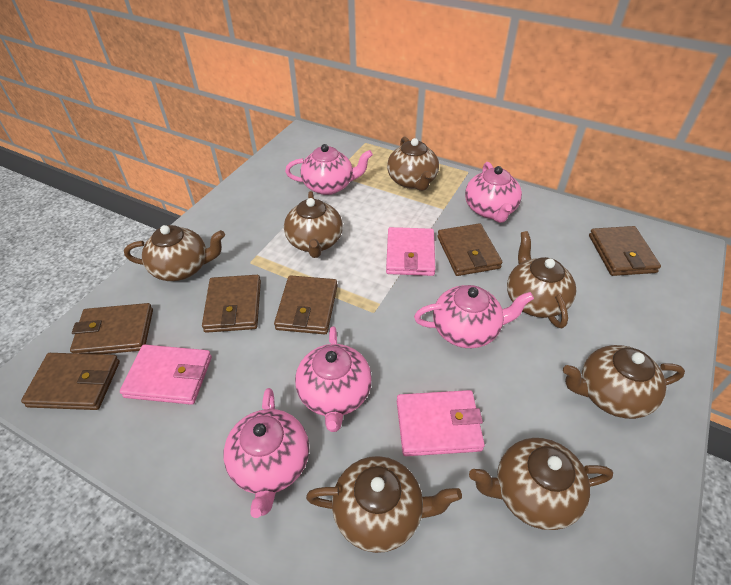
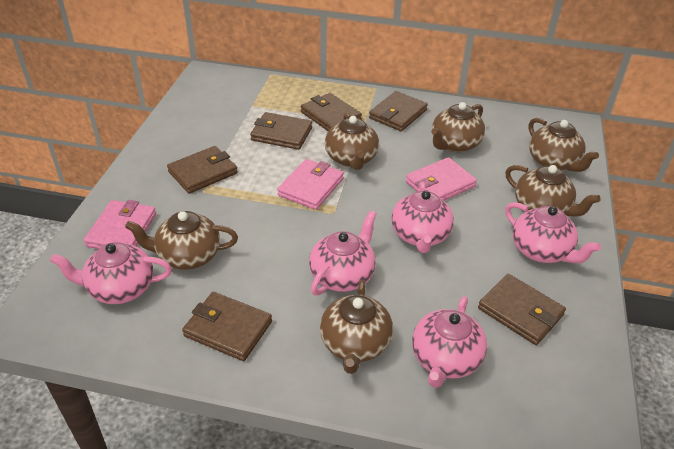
brown teapot: 7 -> 6

